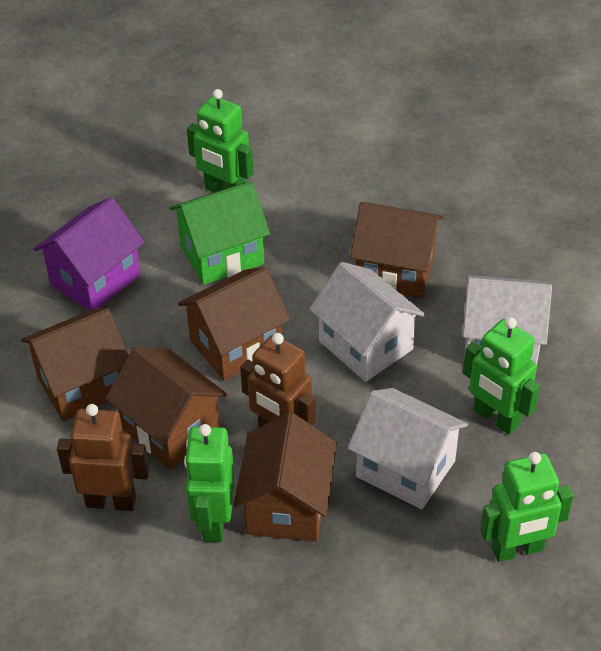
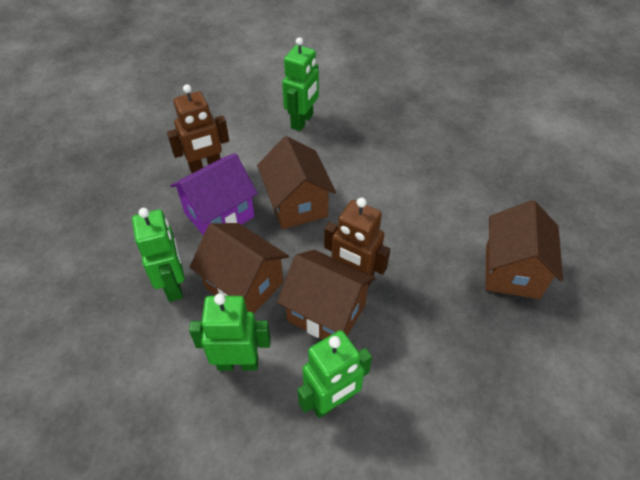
brown house: 5 -> 4
green house: 1 -> 0
white house: 3 -> 0

